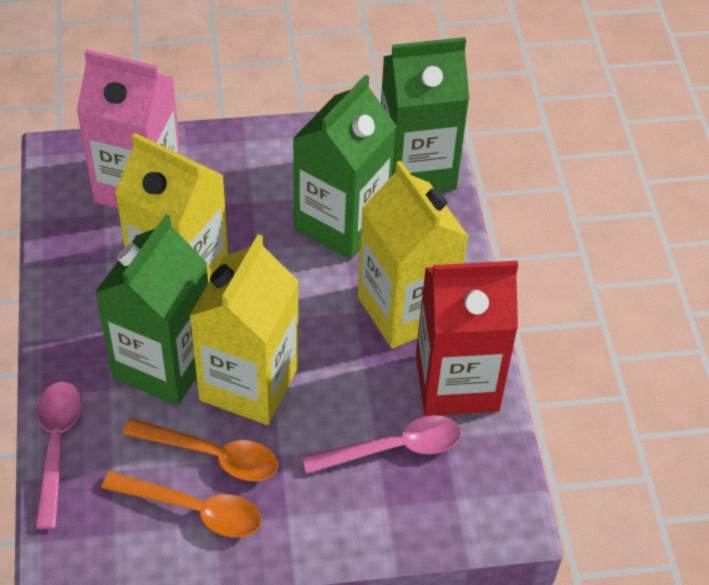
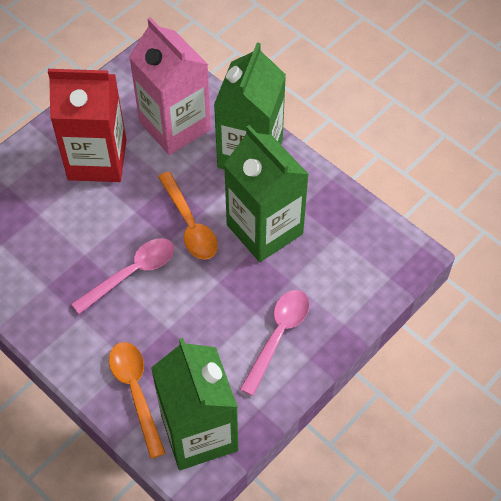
yellow carton: 3 -> 0

